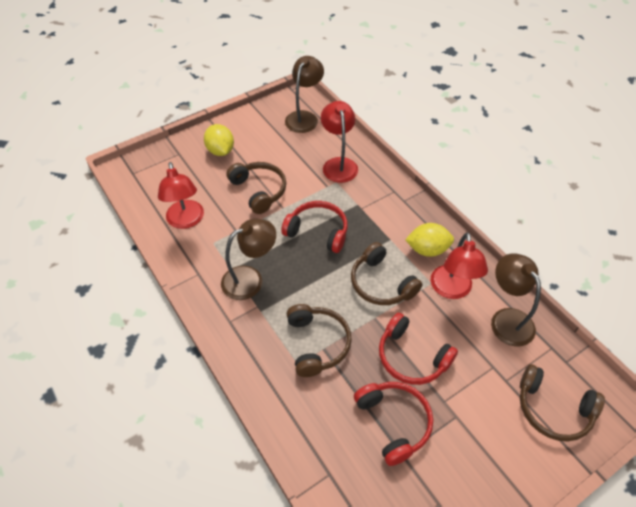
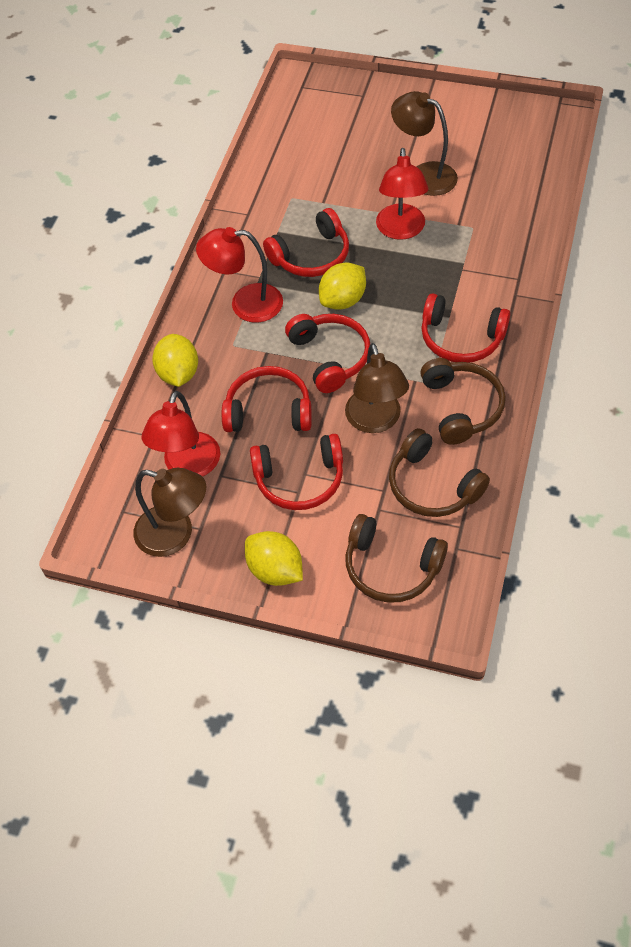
brown headphones: 4 -> 3
red headphones: 3 -> 5
yellow lemon: 2 -> 3

